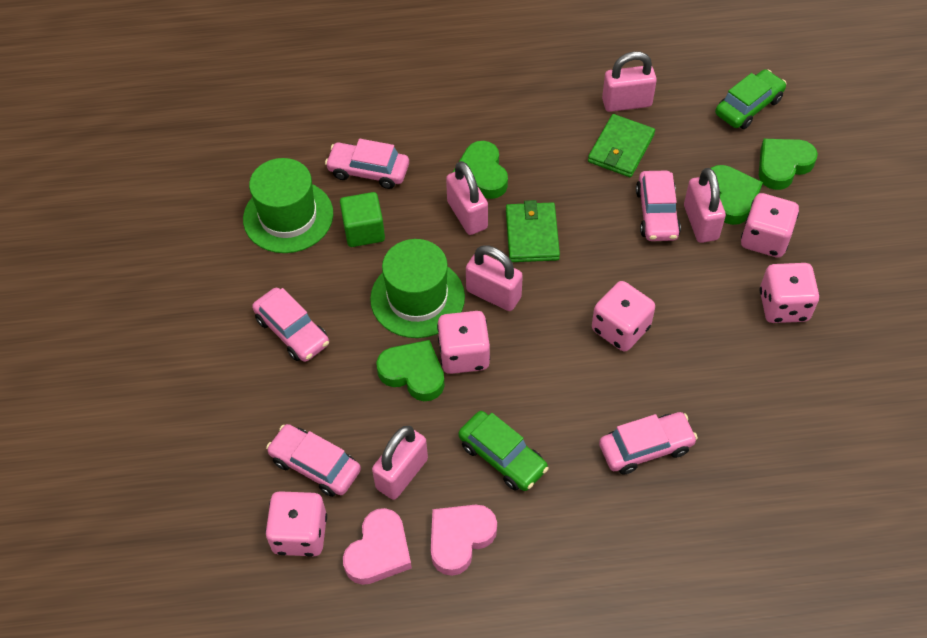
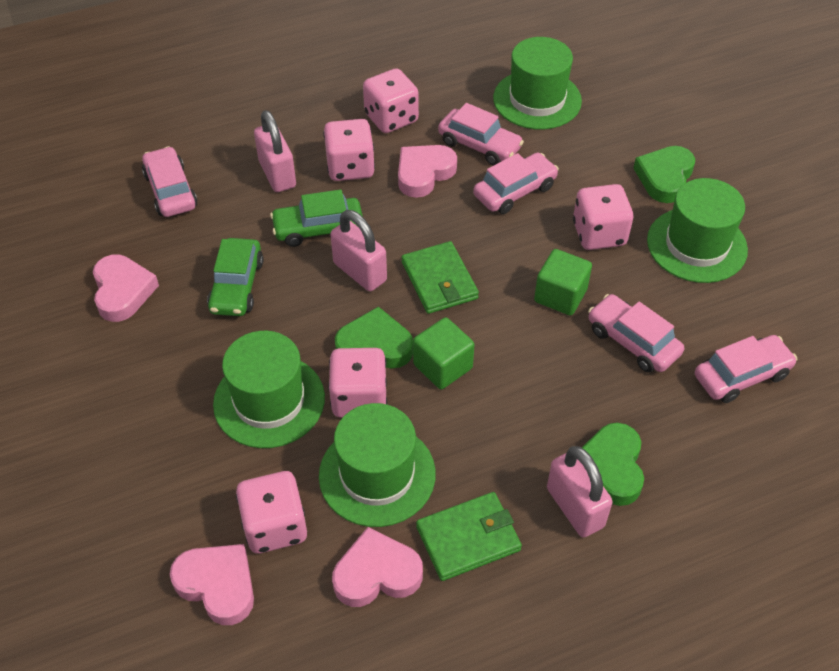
green cube: 1 -> 2
green hat: 2 -> 4
green heart: 4 -> 3
pink heart: 2 -> 4
pink padlock: 5 -> 3

